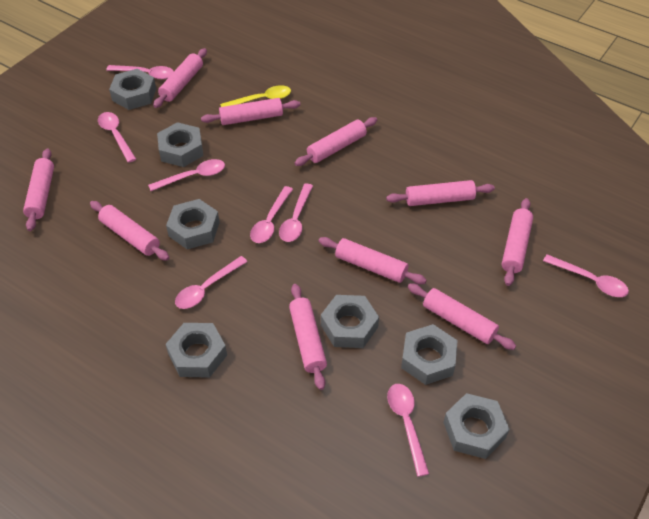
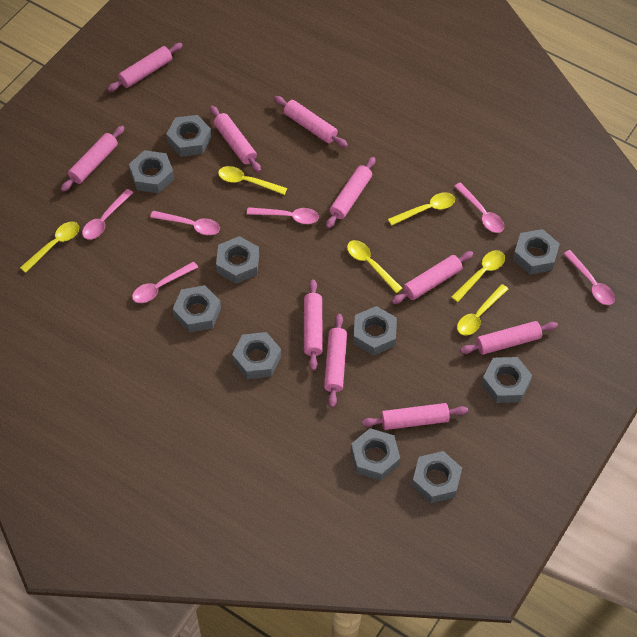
grey nut: 7 -> 10
pink spoon: 8 -> 6
yellow spoon: 1 -> 6

